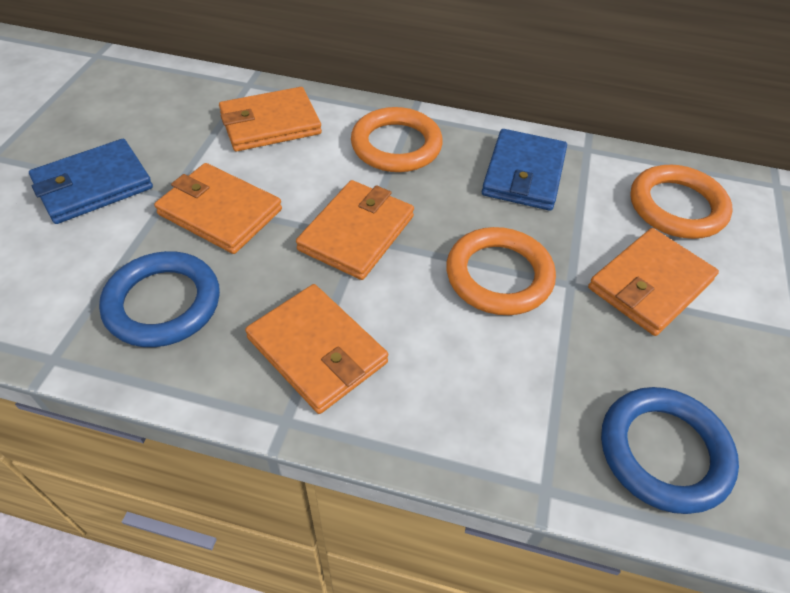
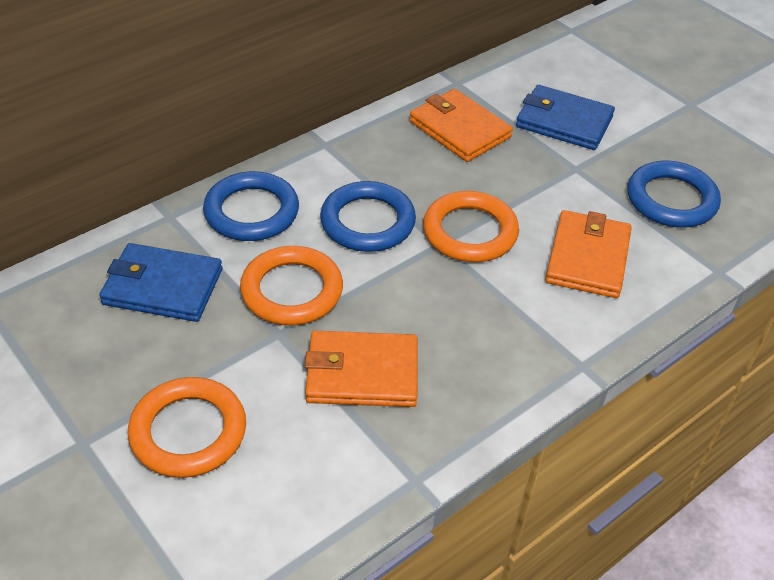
blue ring: 2 -> 3
orange wallet: 5 -> 3

